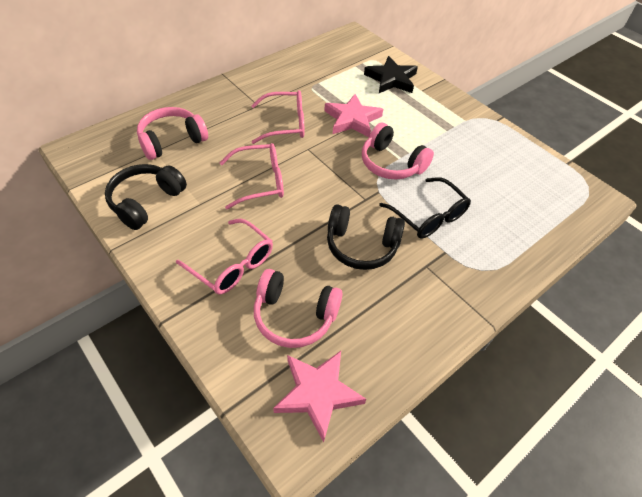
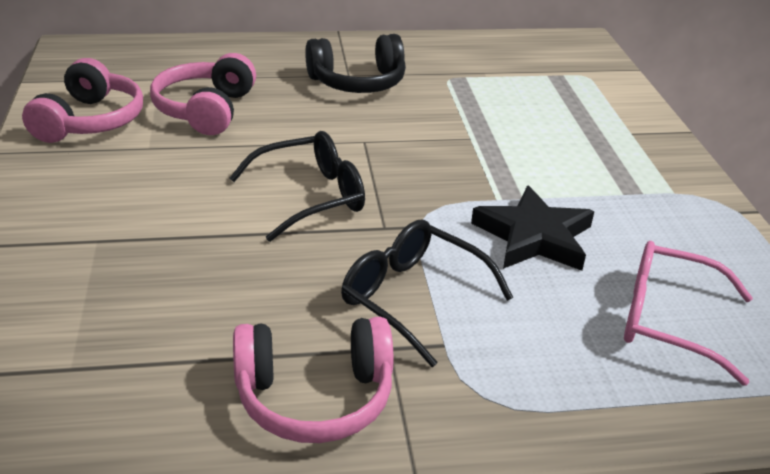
black glasses: 1 -> 2
black headphones: 2 -> 1
pink glasses: 3 -> 1
pink star: 2 -> 0

